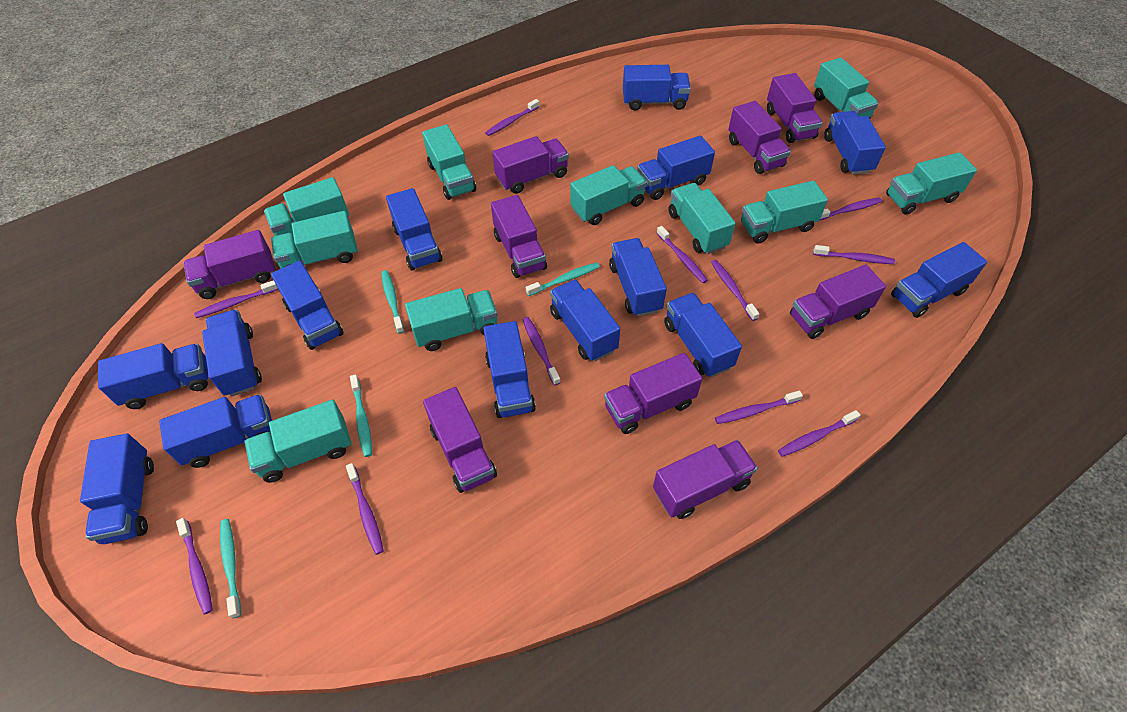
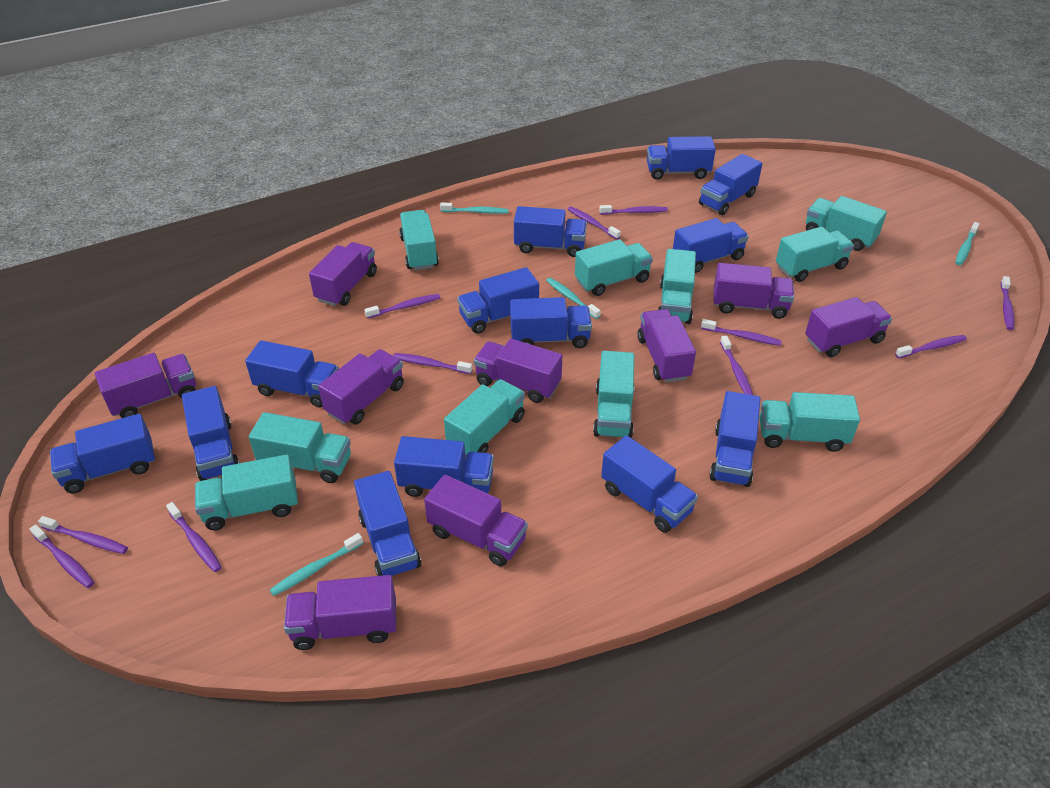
blue truck: 14 -> 13

